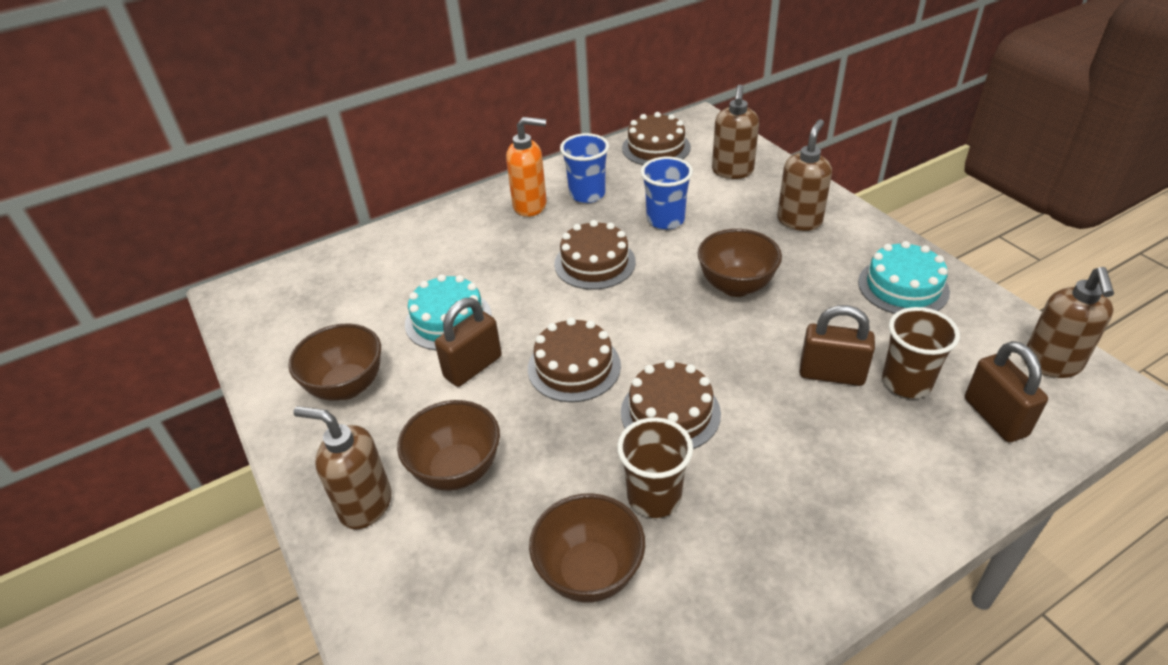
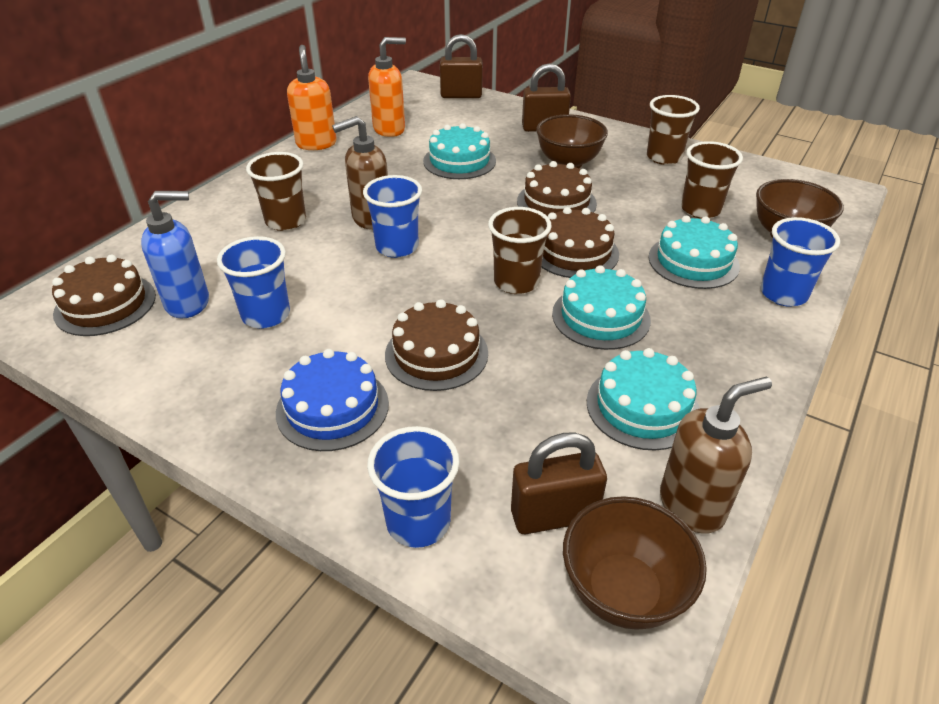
blue cake: 0 -> 1
blue cup: 2 -> 4
blue soap dispenser: 0 -> 1
brown bowl: 4 -> 3
brown cup: 2 -> 4
brown soap dispenser: 4 -> 2
orange soap dispenser: 1 -> 2
turquoise cake: 2 -> 4

